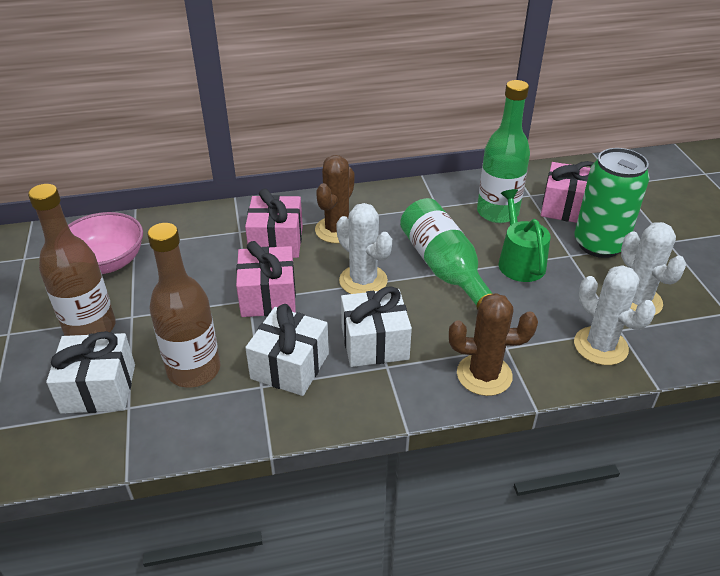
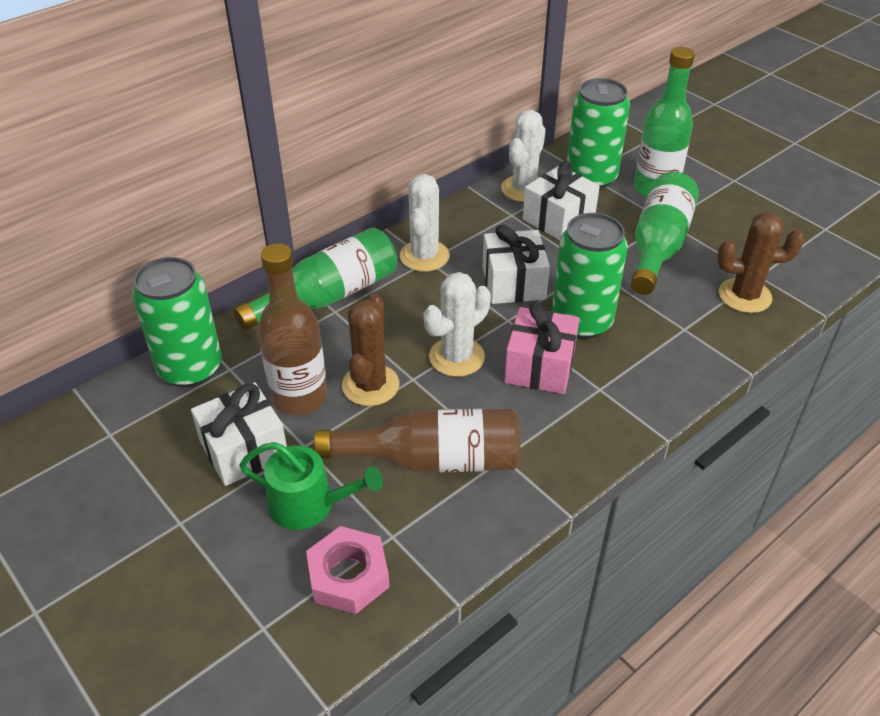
green bottle: 2 -> 3
green can: 1 -> 3
pink bowl: 1 -> 0
pink gift: 3 -> 1
pink nut: 0 -> 1

